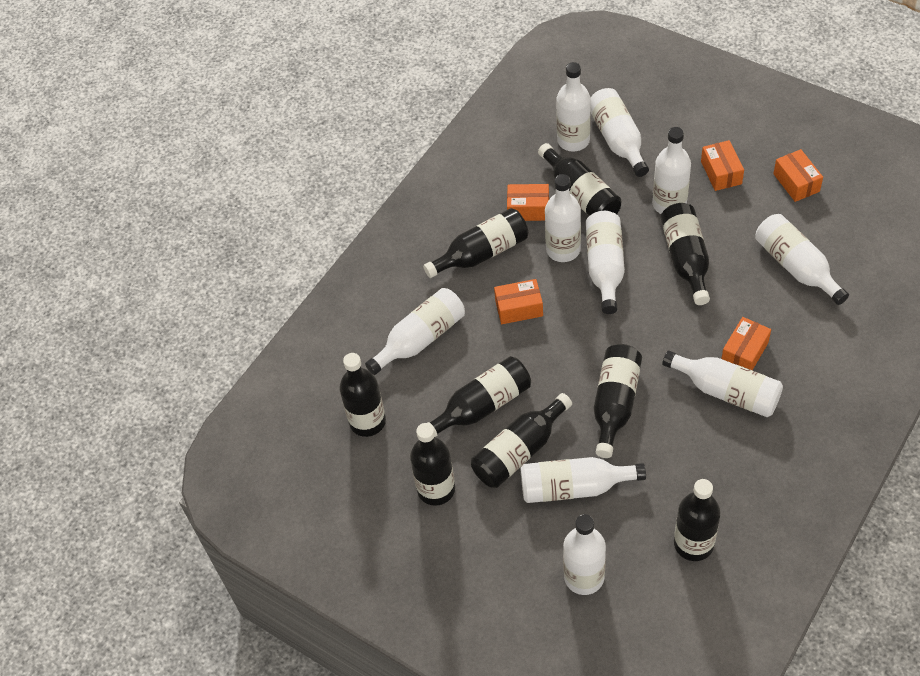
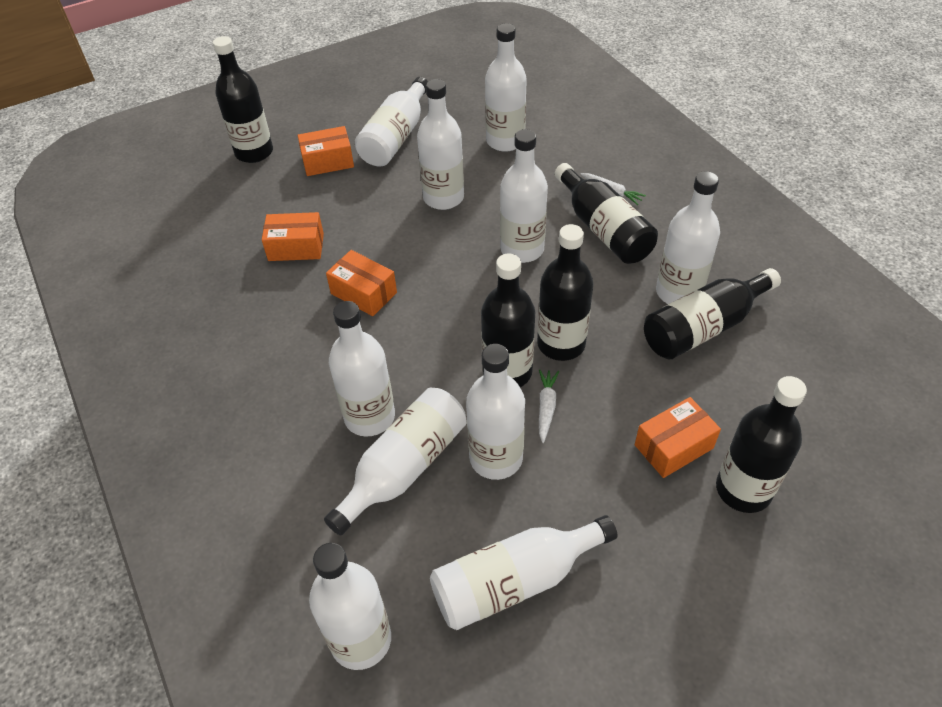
black bottle: 9 -> 6
orange box: 5 -> 4
white carrot: 0 -> 2

